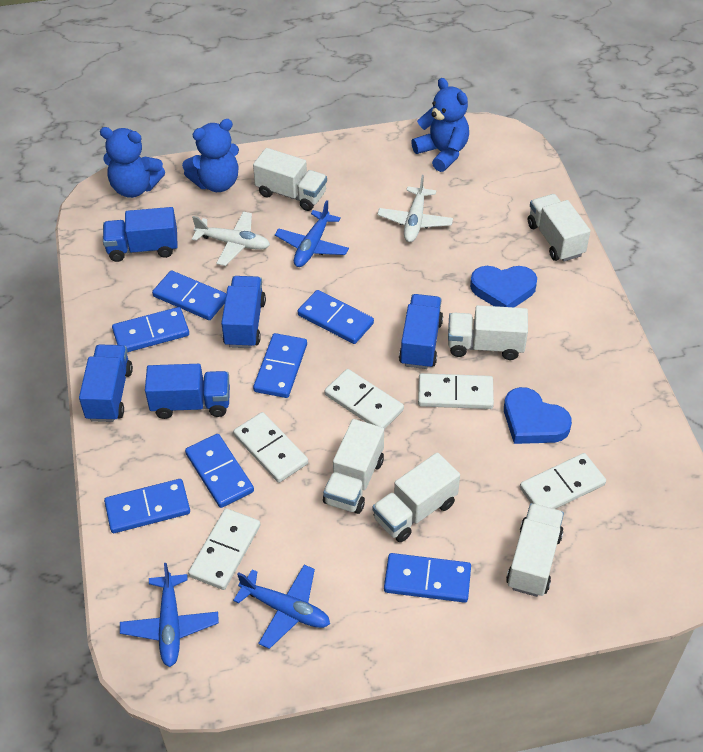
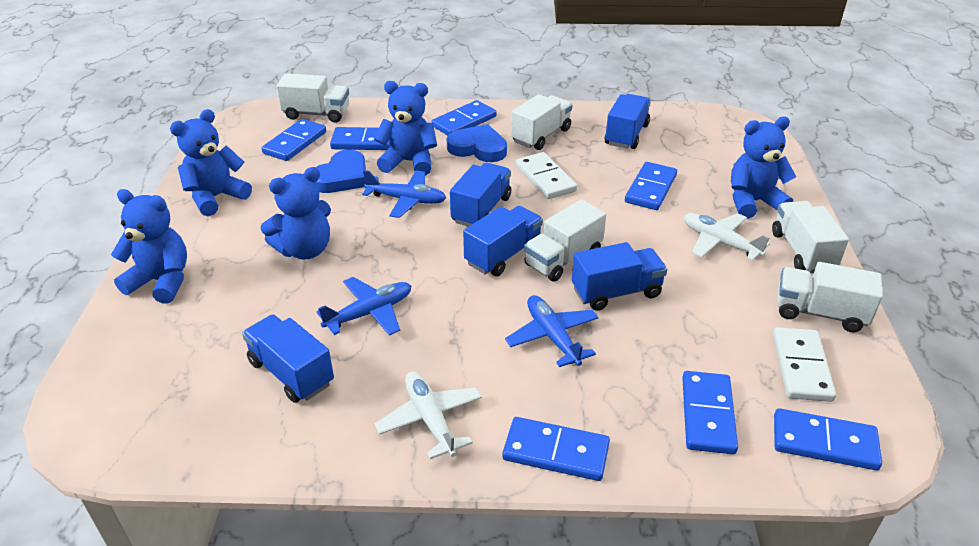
blue teddy bear: 3 -> 5
white domino: 5 -> 2
white truck: 6 -> 5

